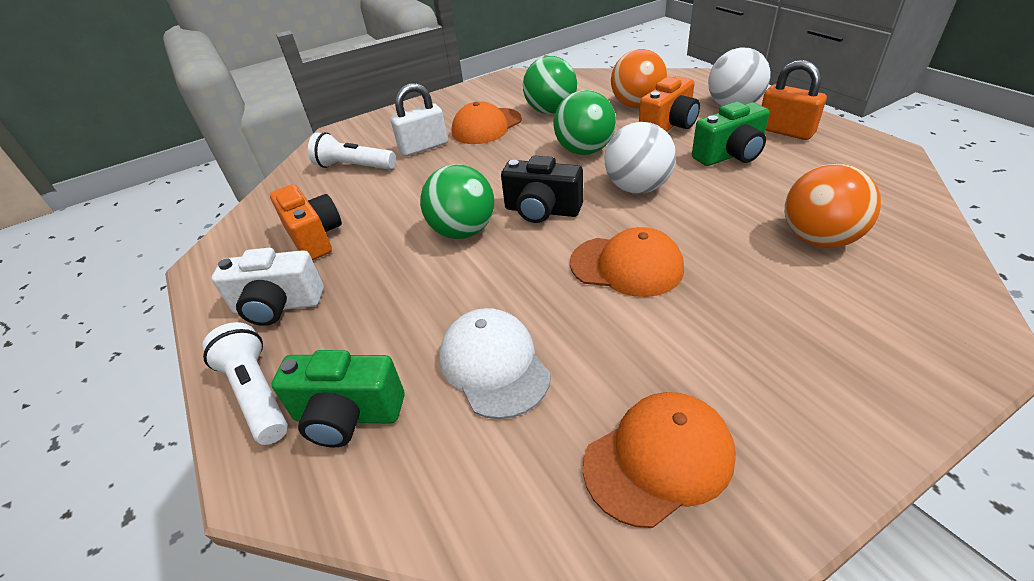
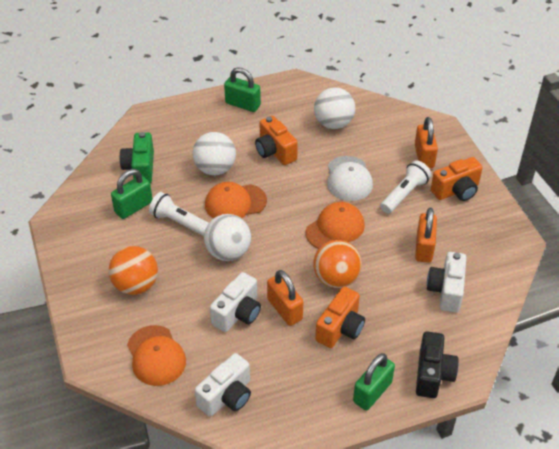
green ball: 3 -> 0
green camera: 2 -> 1
green padlock: 0 -> 3
orange camera: 2 -> 3
orange padlock: 1 -> 3
white ball: 2 -> 3
white camera: 1 -> 3
white padlock: 1 -> 0

